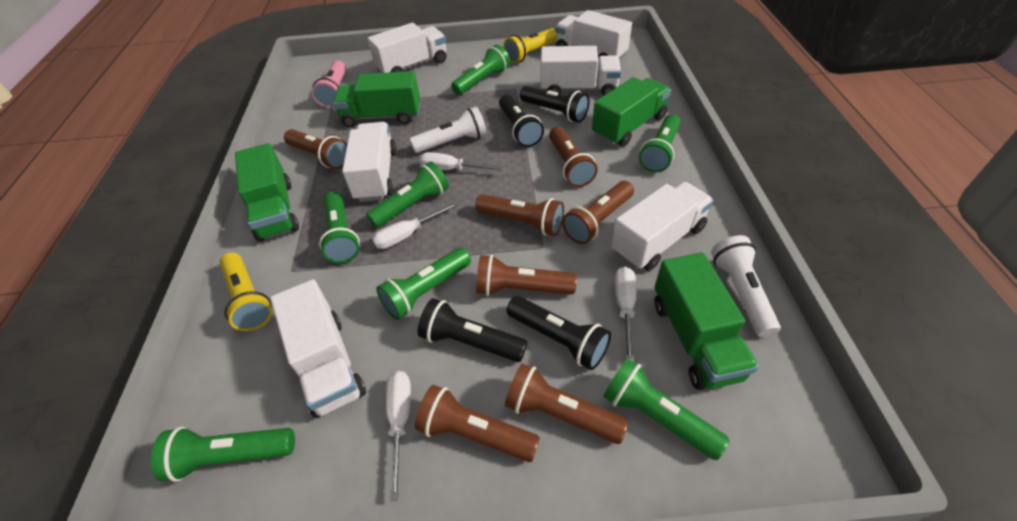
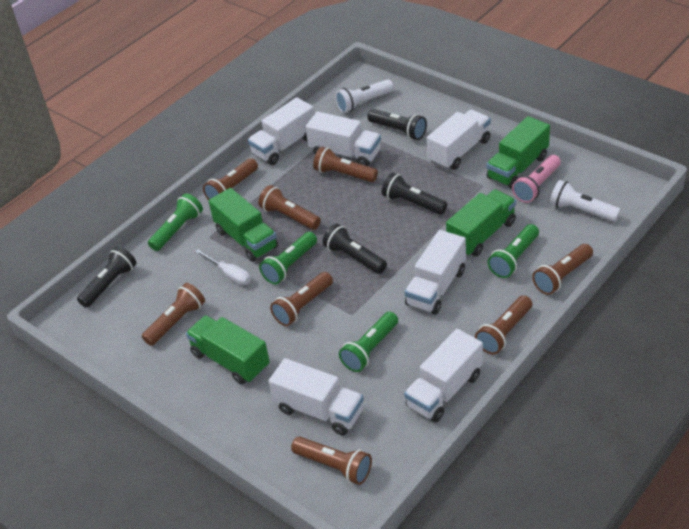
brown flashlight: 7 -> 8
green flashlight: 7 -> 4
white screwdriver: 4 -> 1
yellow flashlight: 2 -> 0

